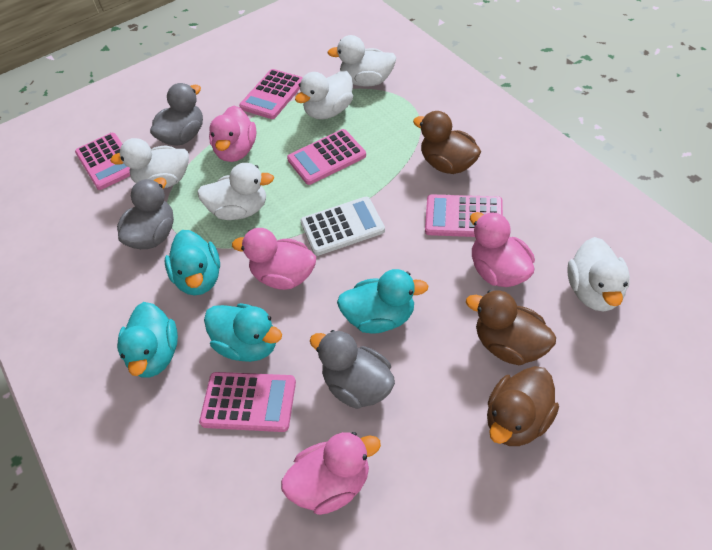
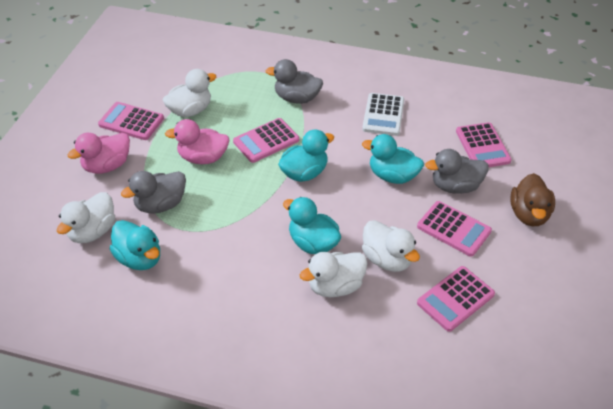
brown duck: 3 -> 1
pink duck: 4 -> 2
white duck: 5 -> 4

